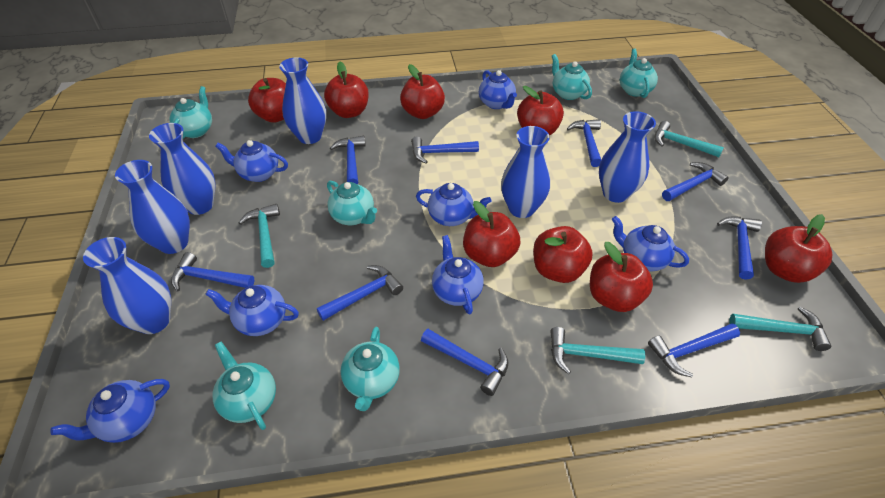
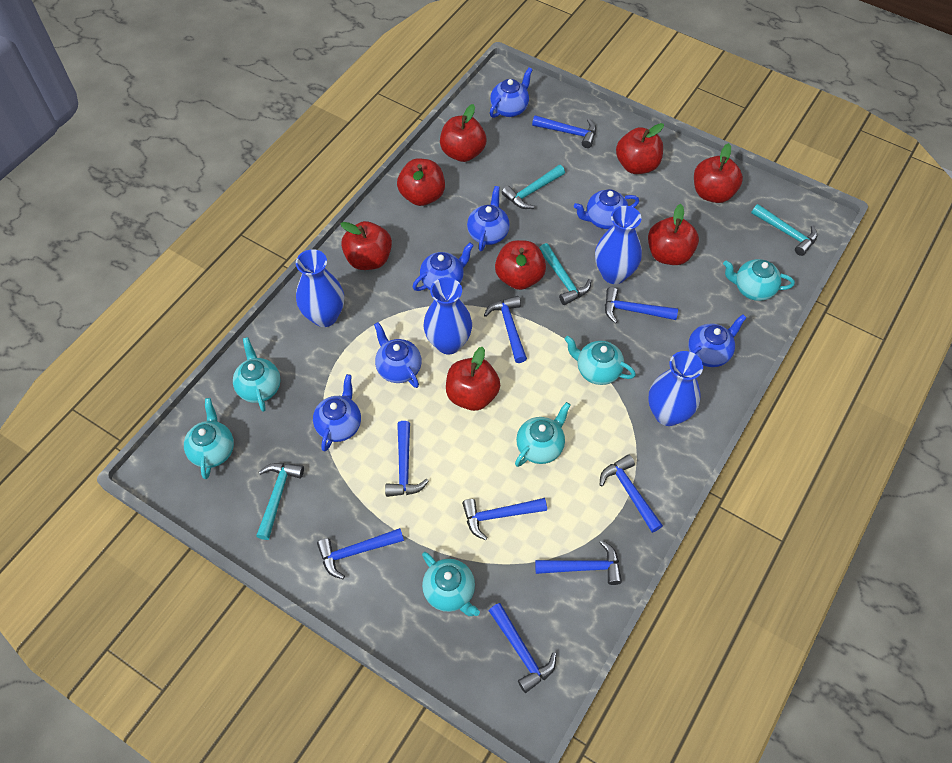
blue vase: 6 -> 4

